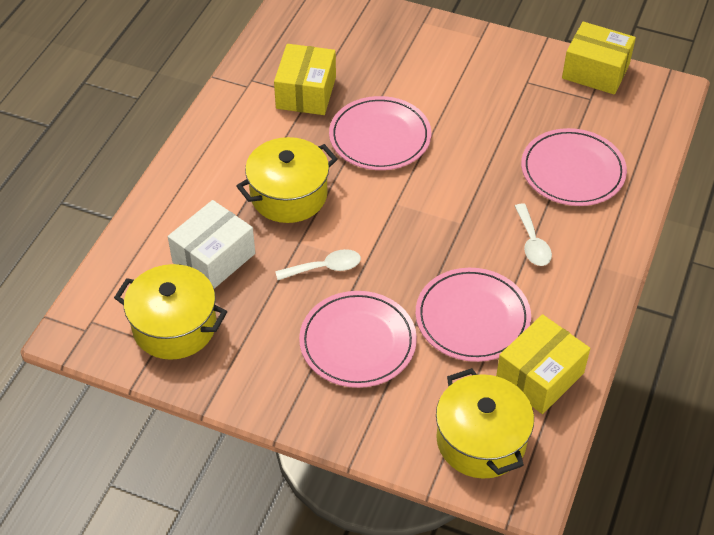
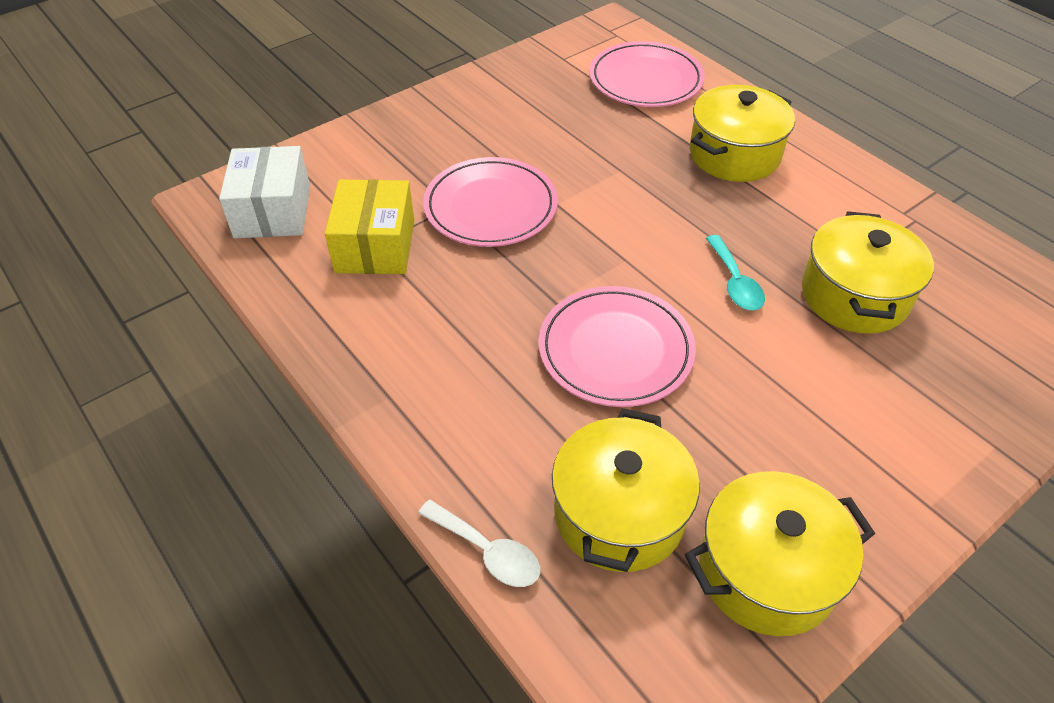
pink plate: 4 -> 3
turquoise spoon: 0 -> 1
white spoon: 2 -> 1
yellow box: 3 -> 1
yellow pot: 3 -> 4

